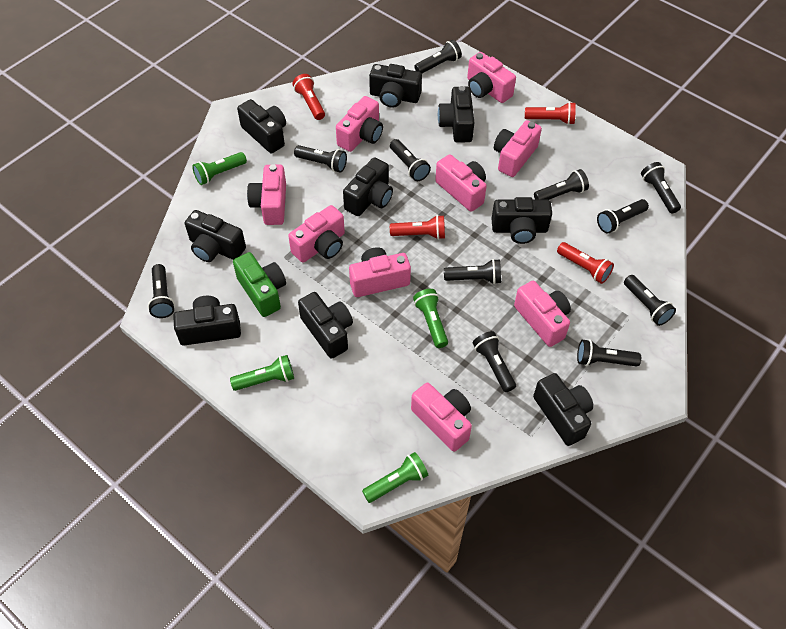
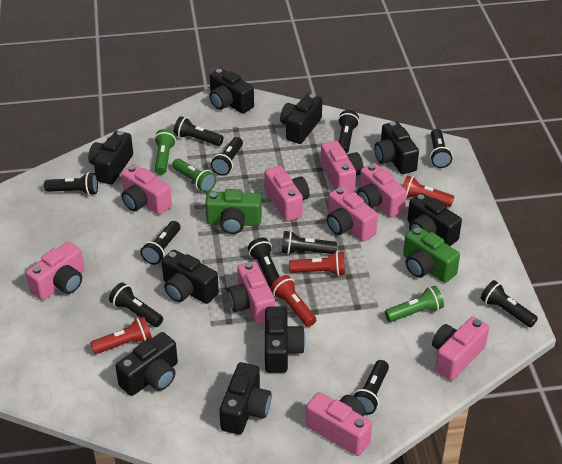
green camera: 1 -> 2
green flashlight: 4 -> 3

